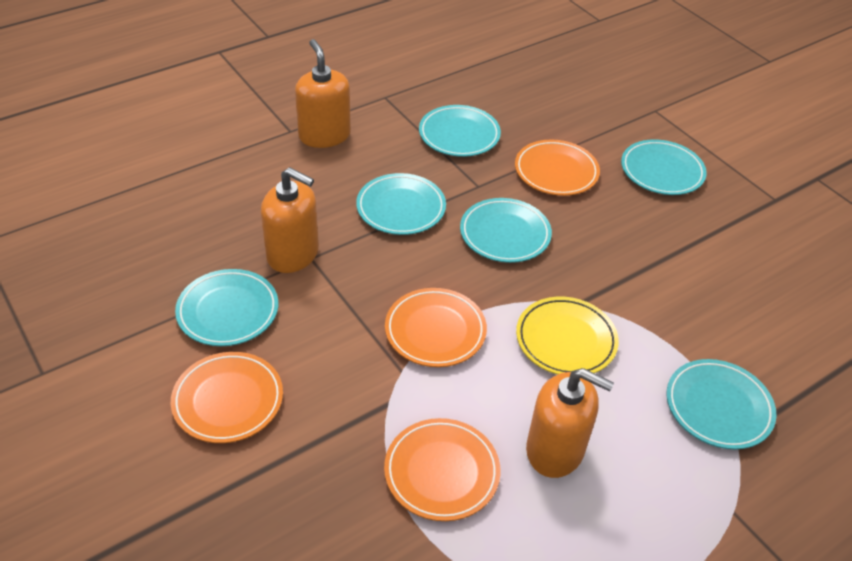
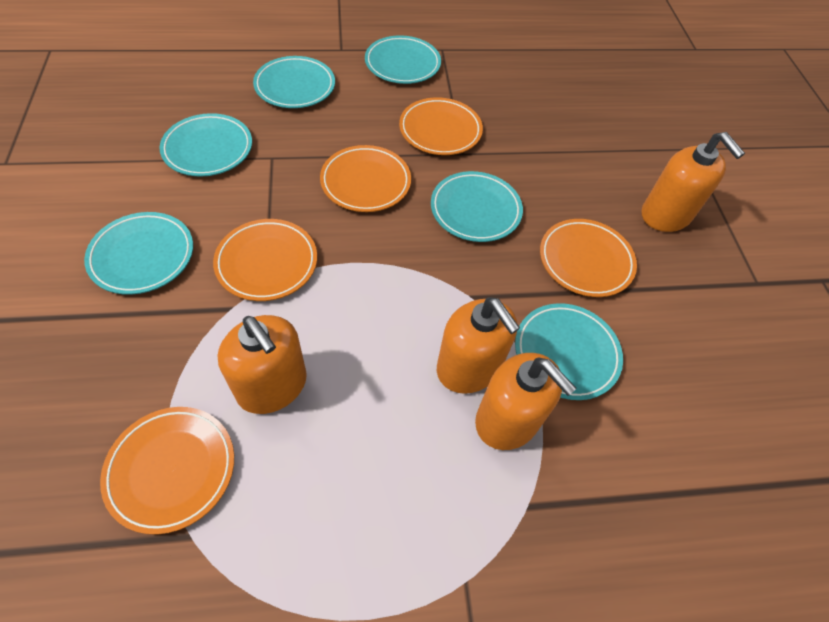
orange plate: 4 -> 5
orange soap dispenser: 3 -> 4
yellow plate: 1 -> 0

